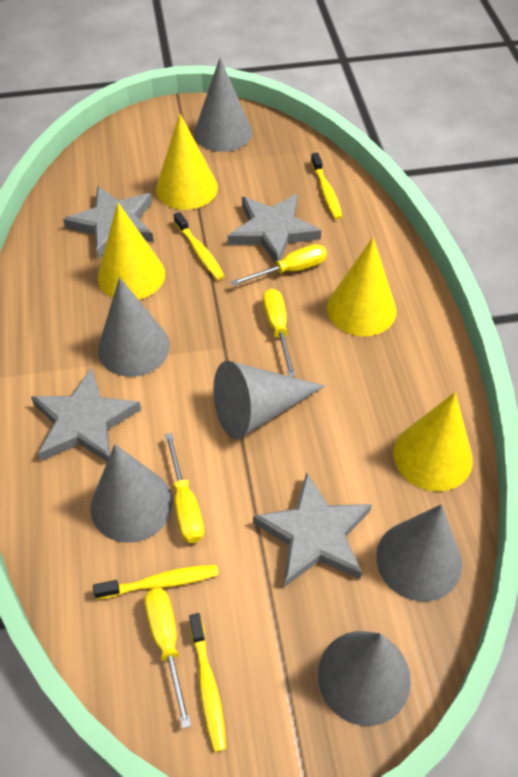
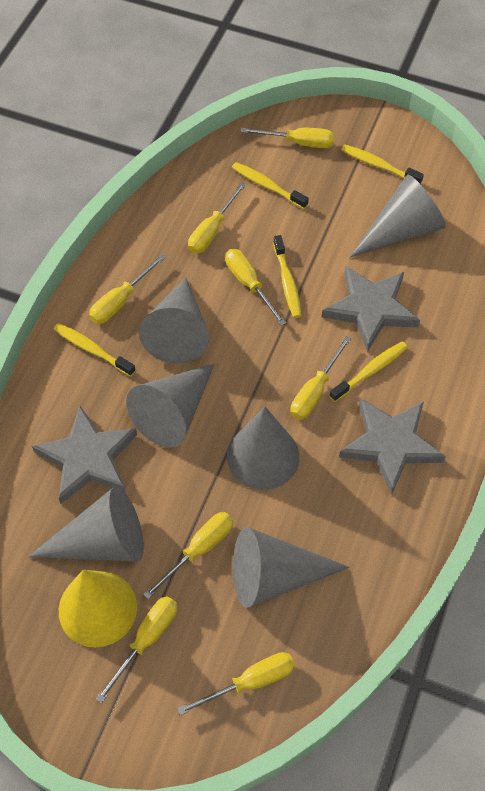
grey star: 4 -> 3
yellow cone: 4 -> 1
yellow screwdriver: 4 -> 8
yellow toothbrush: 4 -> 5

